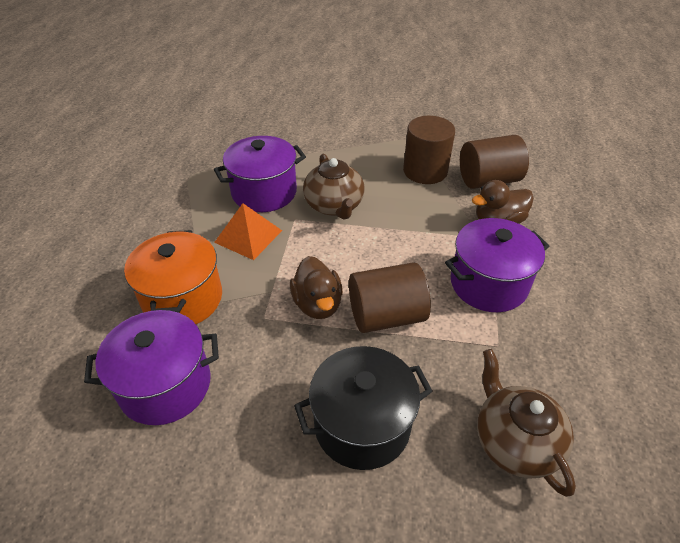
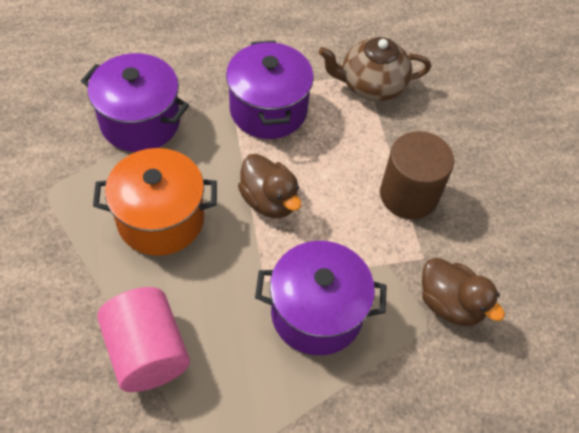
black pot: 1 -> 0
brown cylinder: 3 -> 1
brown teapot: 2 -> 1
orange pyramid: 1 -> 0
pink cylinder: 0 -> 1

